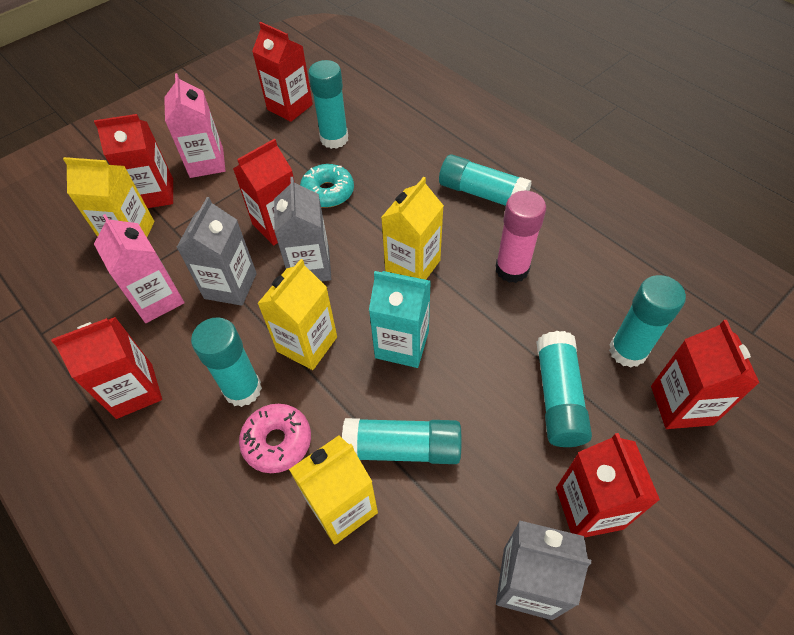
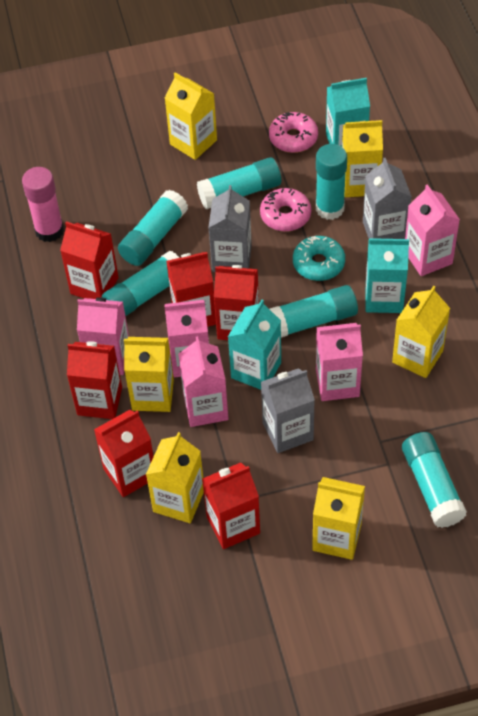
pink carton: 2 -> 5
pink donut: 1 -> 2
turquoise carton: 1 -> 3
yellow carton: 4 -> 6

